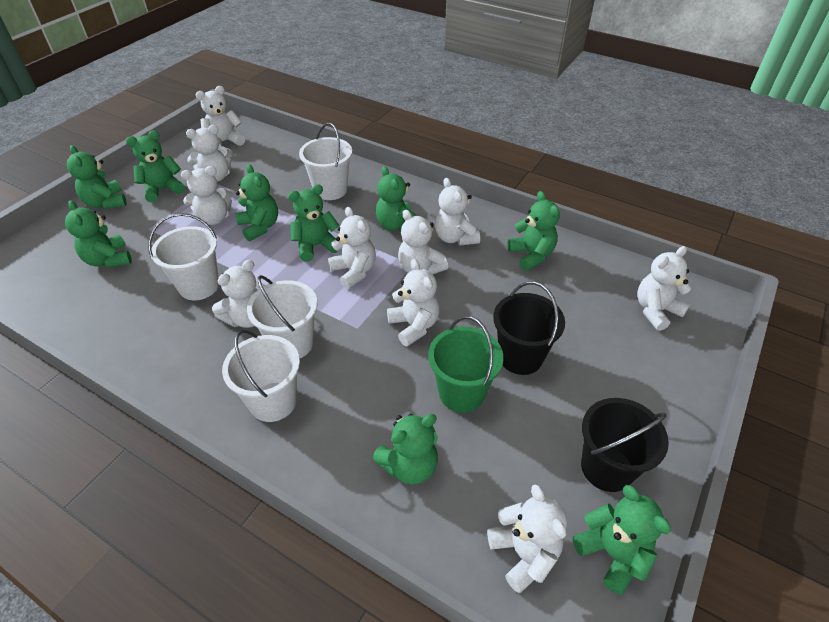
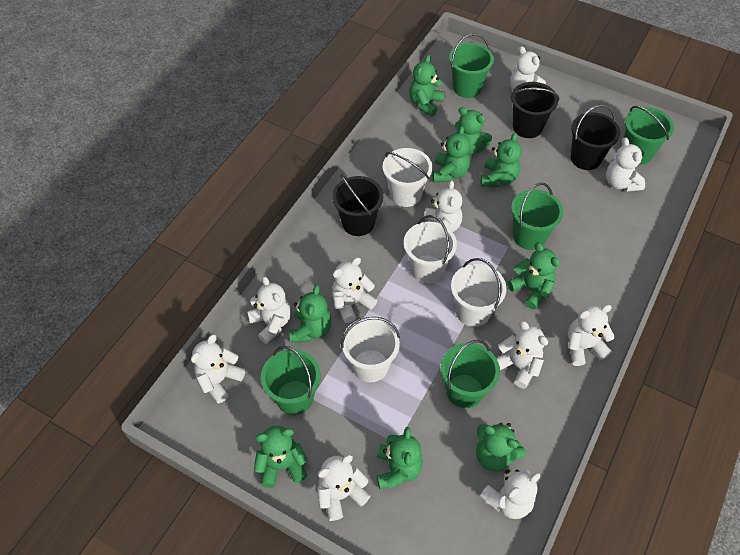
black bucket: 2 -> 3
green bucket: 1 -> 5

